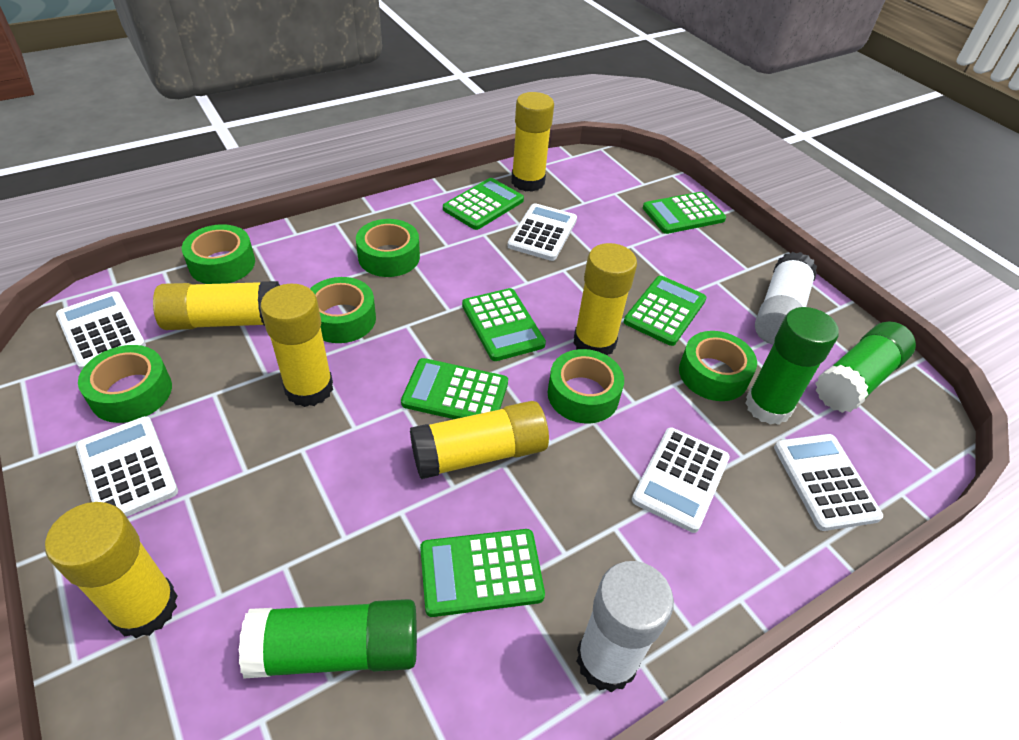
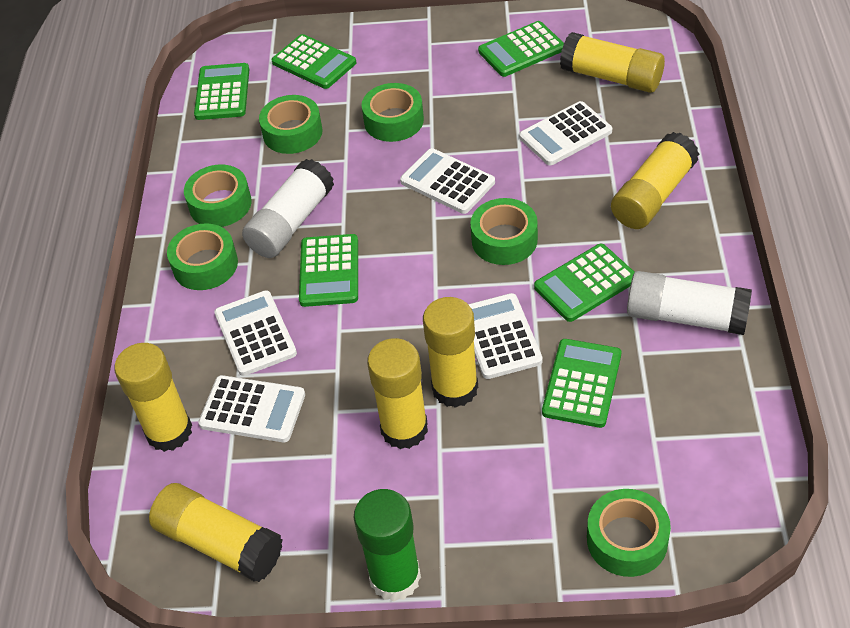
green glue stick: 3 -> 1

